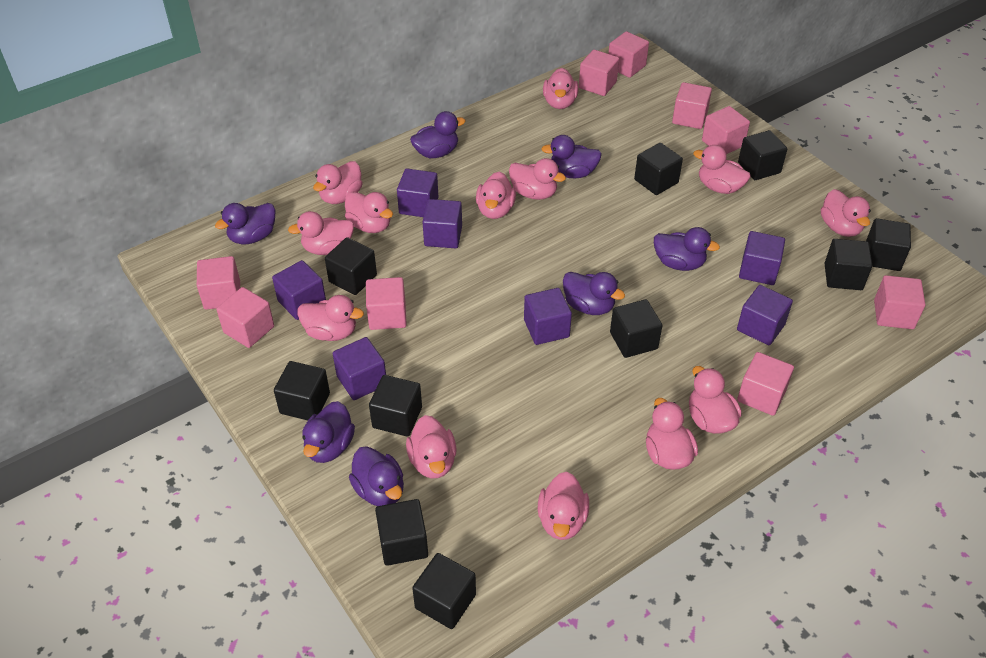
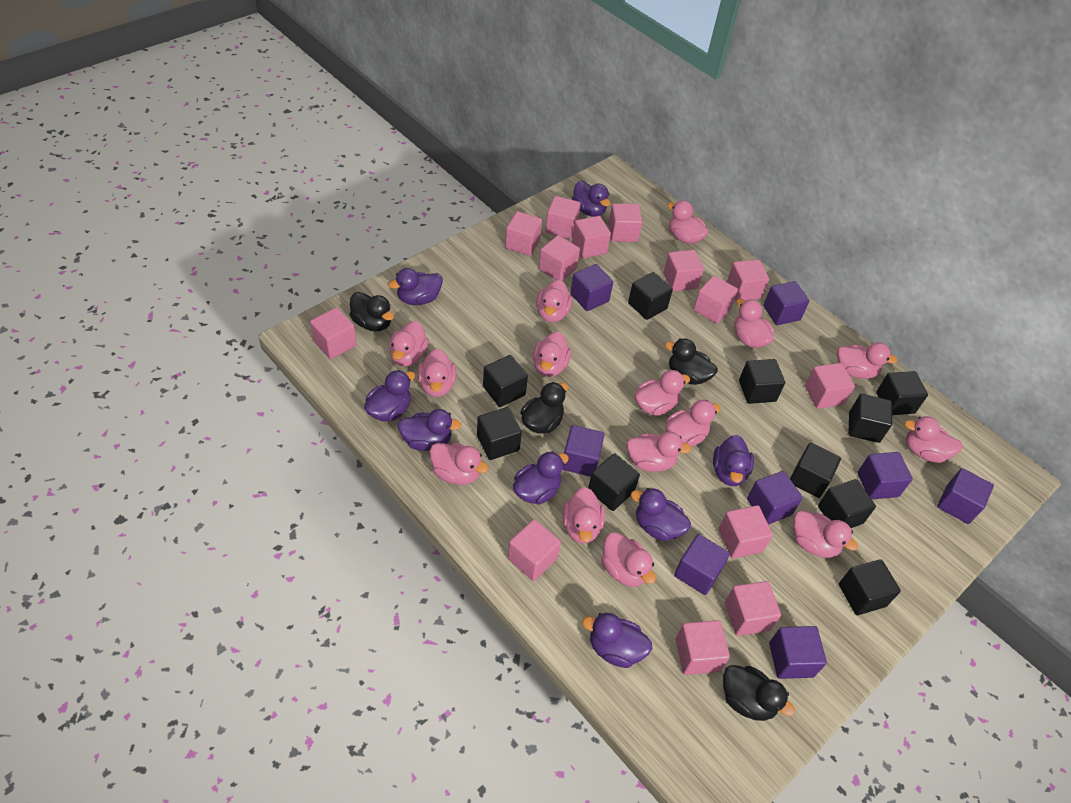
black duck: 0 -> 4
pink cube: 9 -> 14
pink duck: 13 -> 15
purple cube: 7 -> 8
purple duck: 7 -> 8

